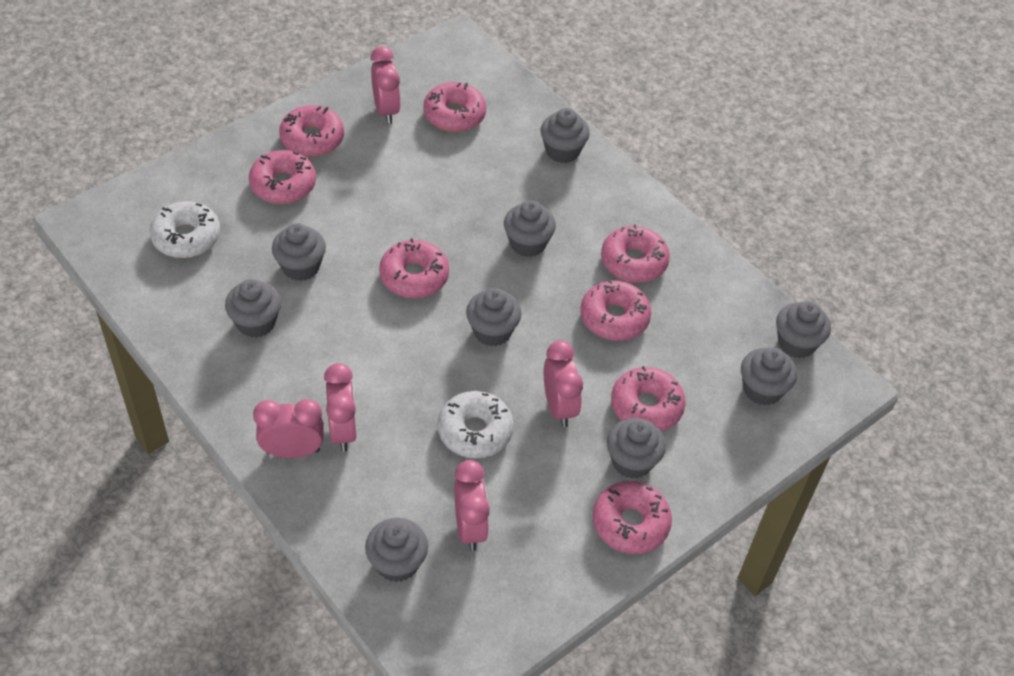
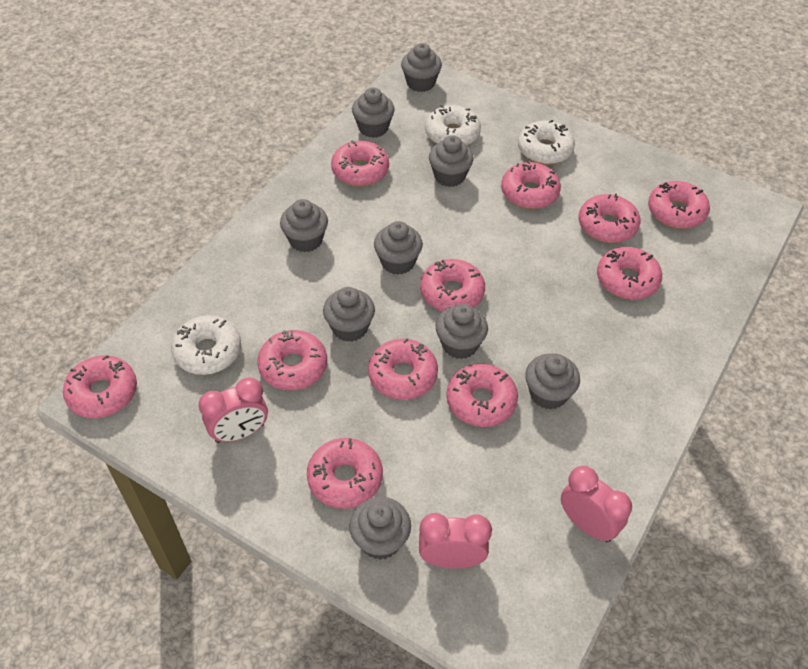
pink clock: 5 -> 3
pink donut: 8 -> 11
white donut: 2 -> 3

